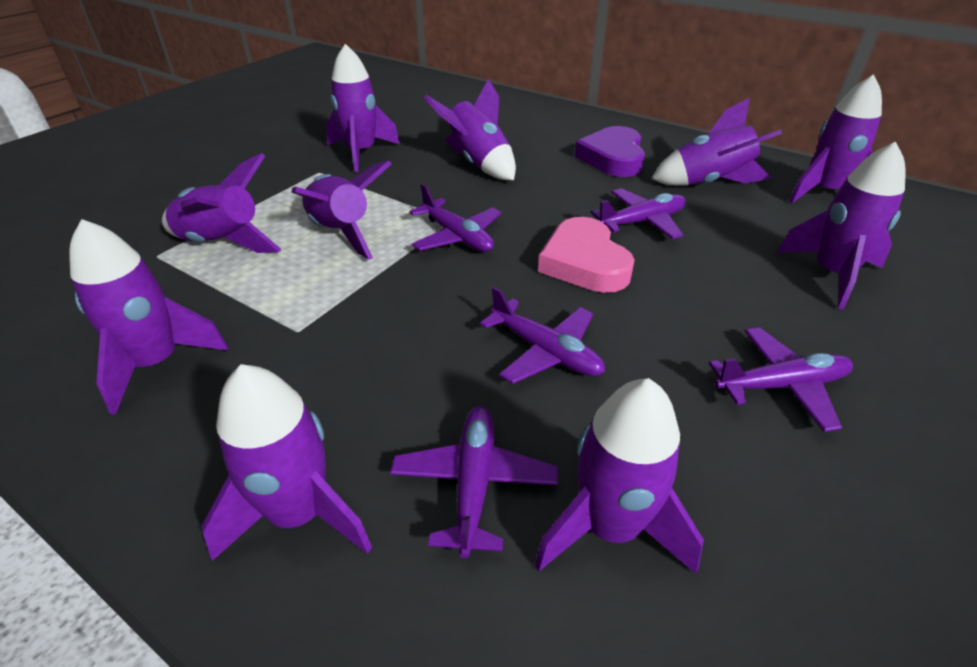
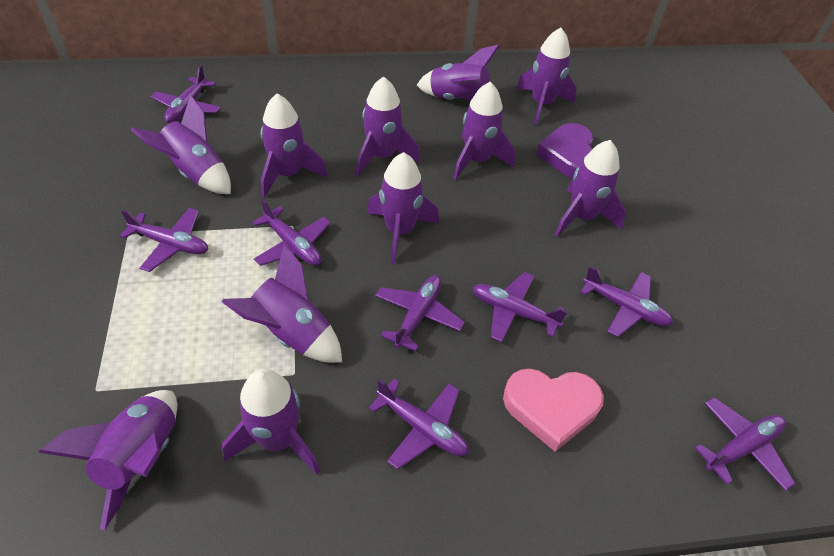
purple plane: 5 -> 8
purple rocket: 10 -> 11

